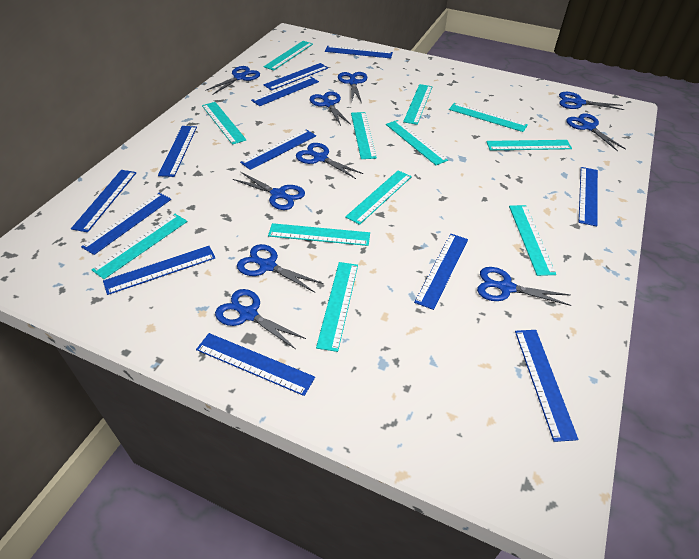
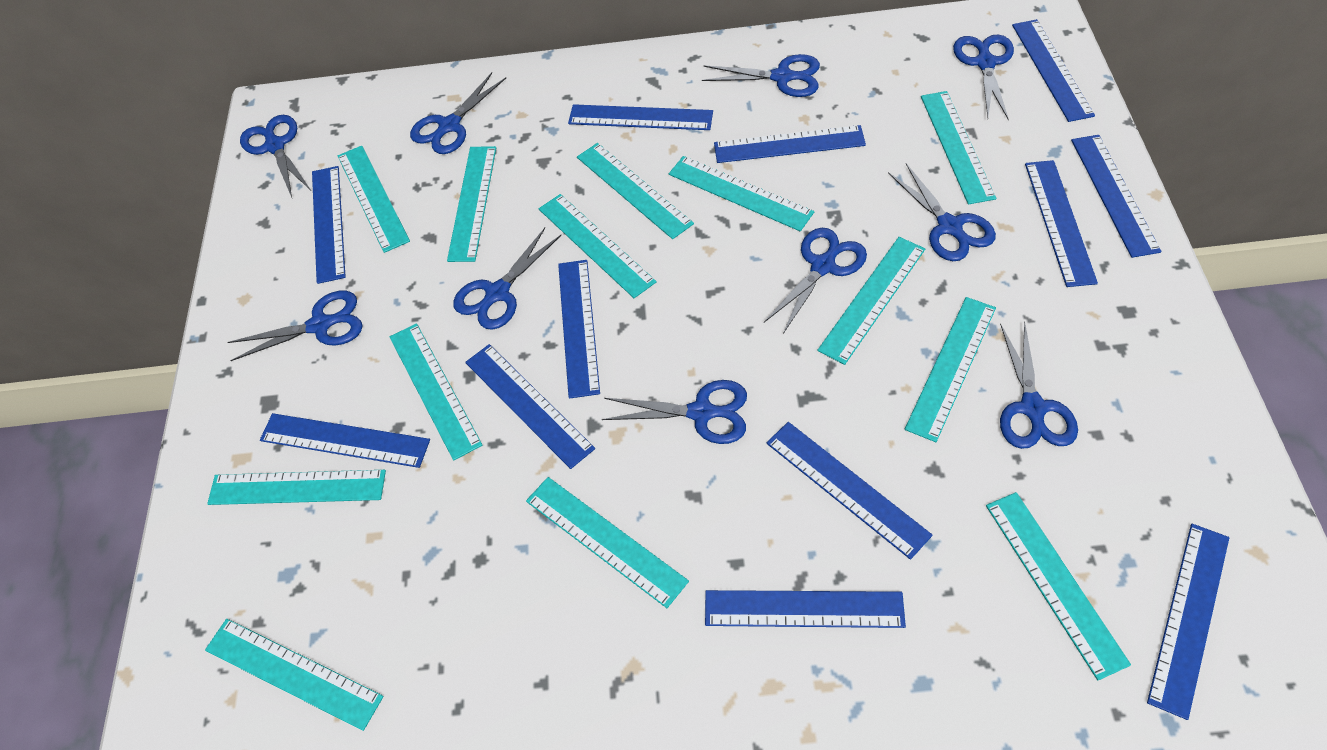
turquoise ruler: 12 -> 13

